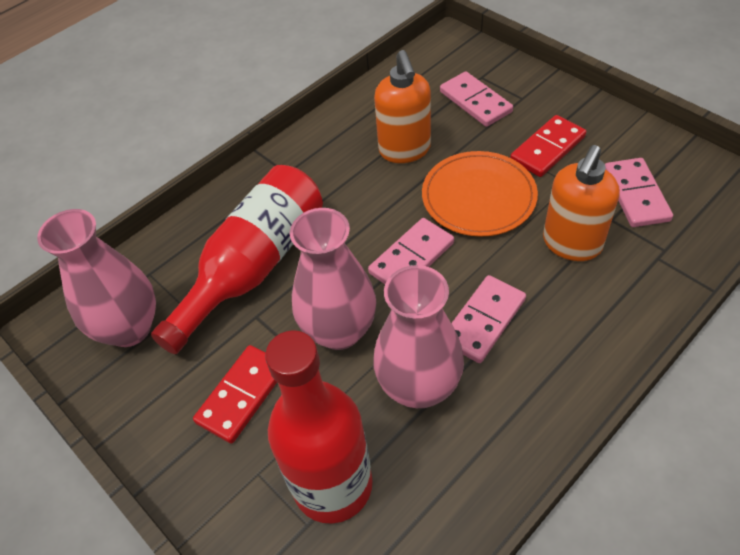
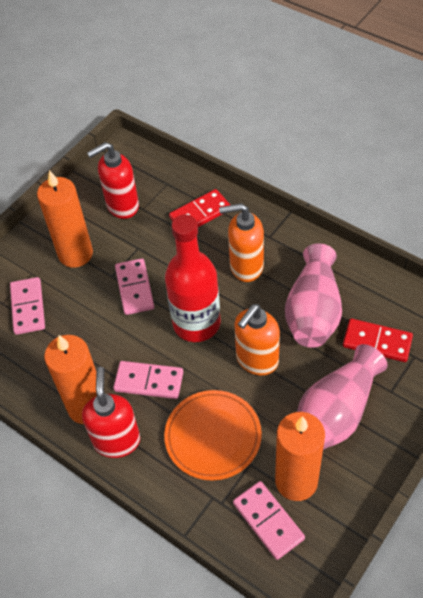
orange candle: 0 -> 3
pink vase: 3 -> 2
red bottle: 2 -> 1
red soap dispenser: 0 -> 2

